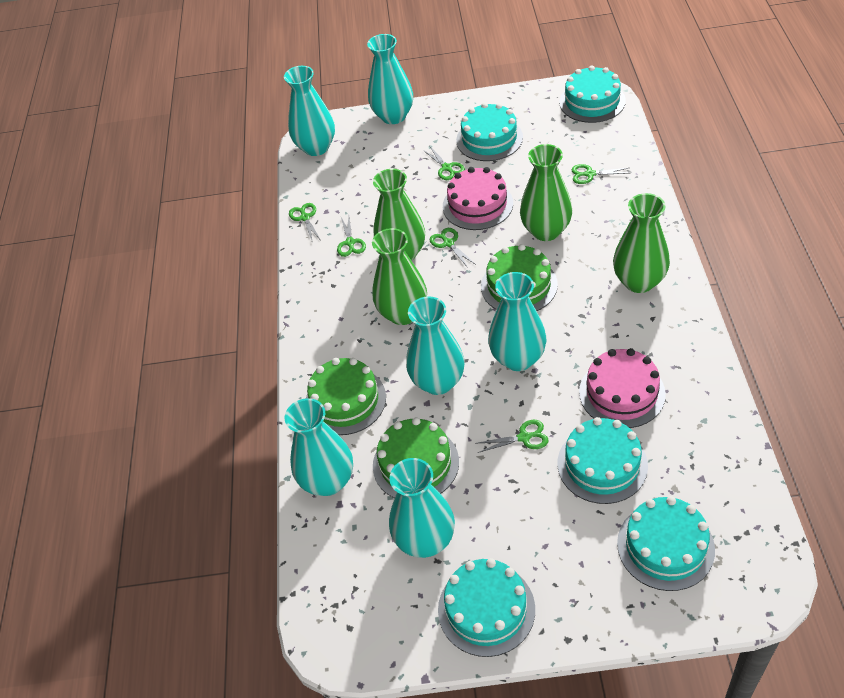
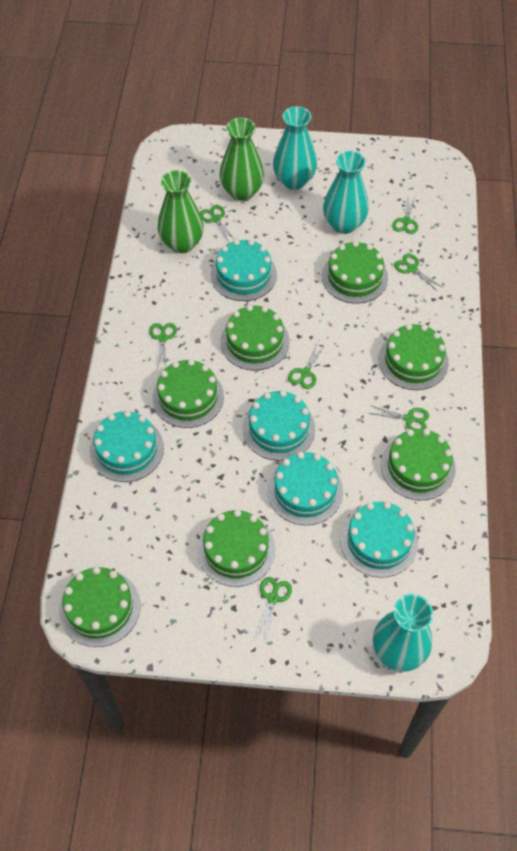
green cake: 3 -> 7
green scissors: 6 -> 7
green vase: 4 -> 2
pink cake: 2 -> 0
turquoise vase: 6 -> 3

